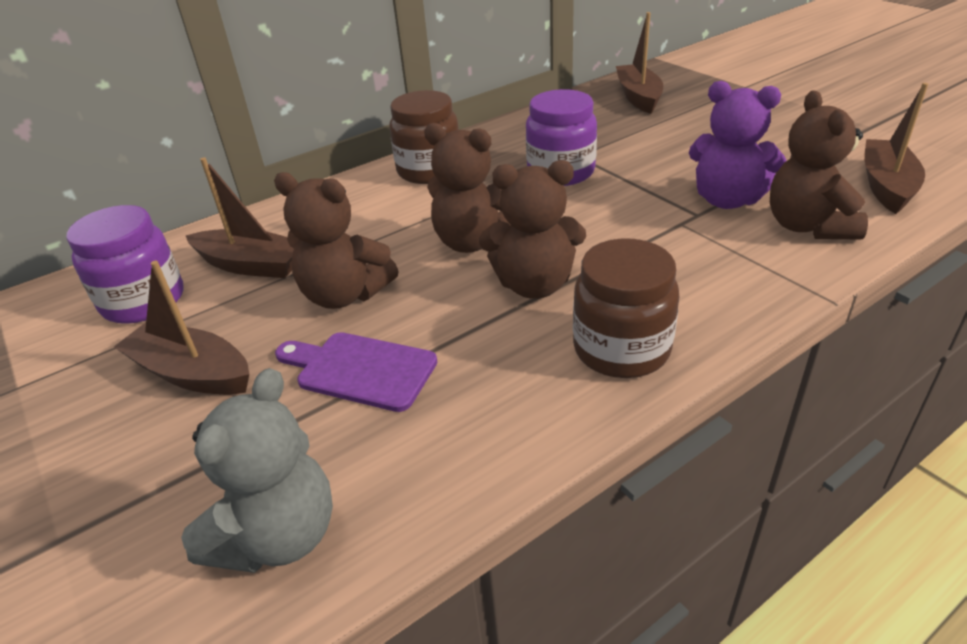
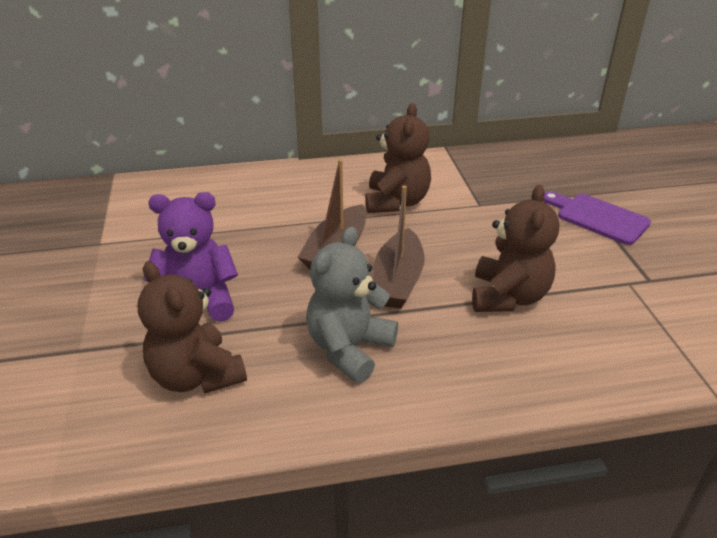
brown boat: 4 -> 2
brown jar: 2 -> 0
brown teddy bear: 4 -> 3
purple jar: 2 -> 0

